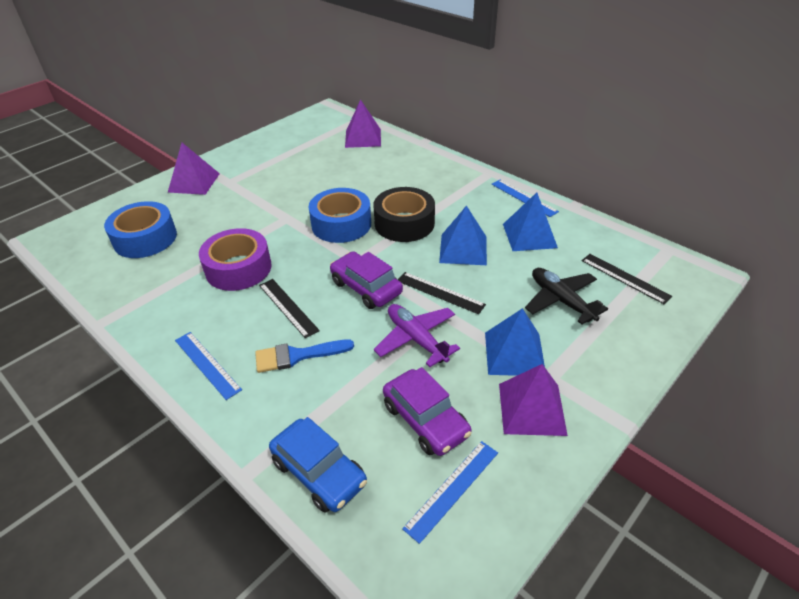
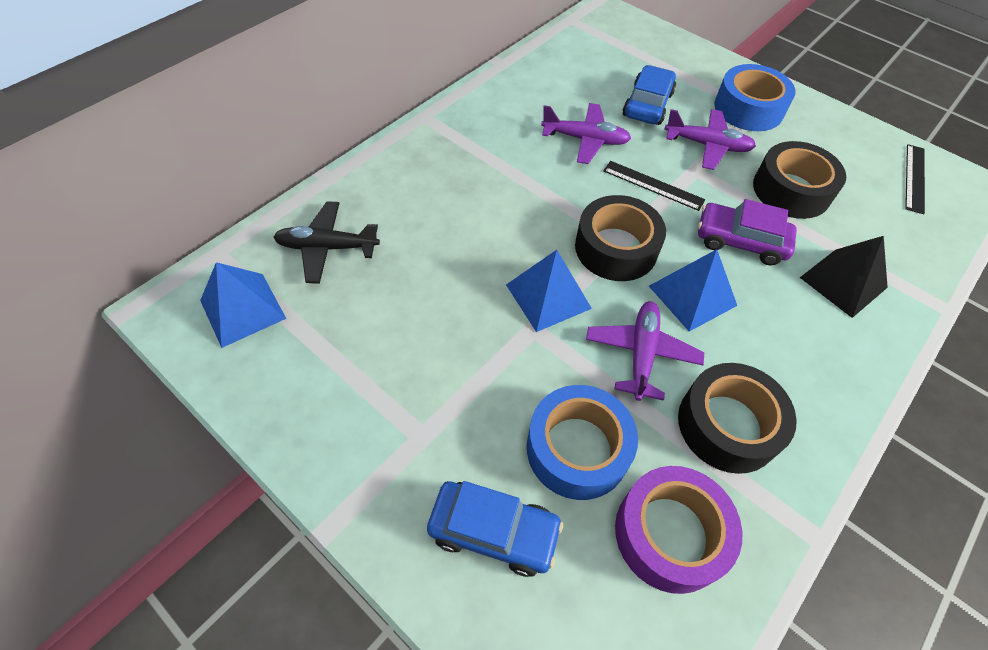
black pyramid: 0 -> 1
black ruler: 3 -> 2
black tape: 1 -> 3
blue brush: 1 -> 0
blue car: 1 -> 2
blue ruler: 3 -> 0
purple car: 2 -> 1
purple plane: 1 -> 3
purple pyramid: 3 -> 0

